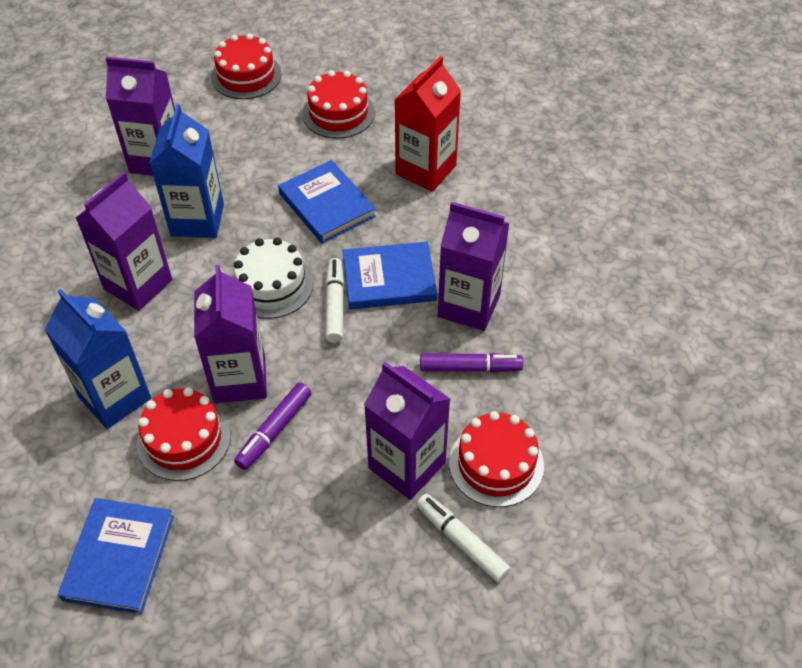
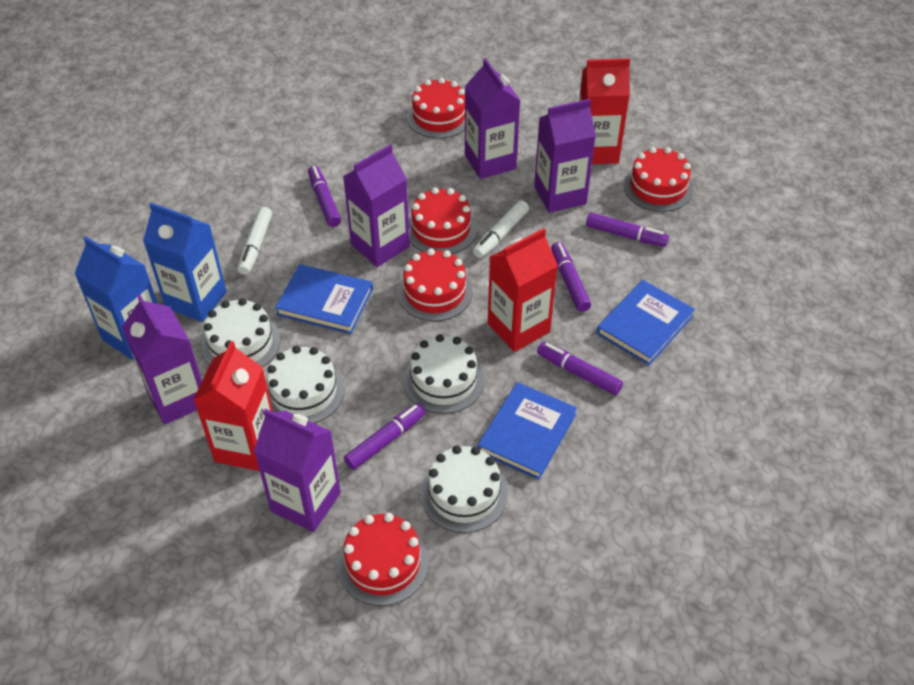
purple marker: 2 -> 5
red cake: 4 -> 5
red carton: 1 -> 3
white cake: 1 -> 4

